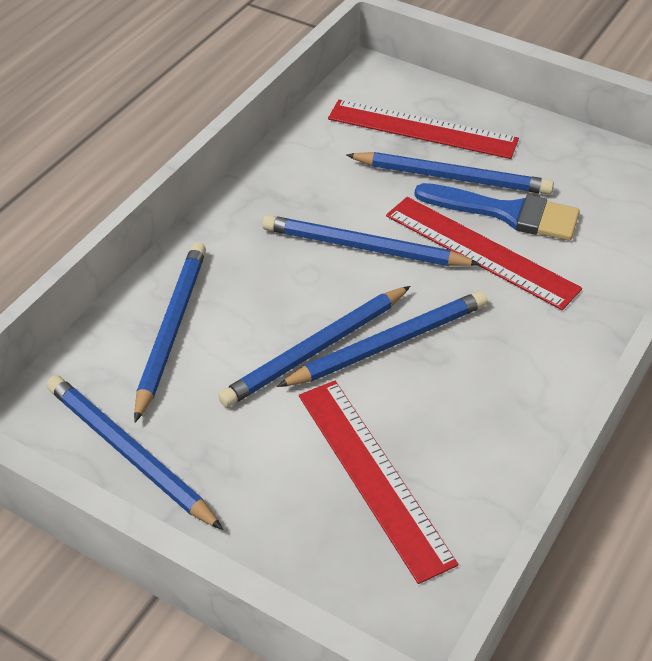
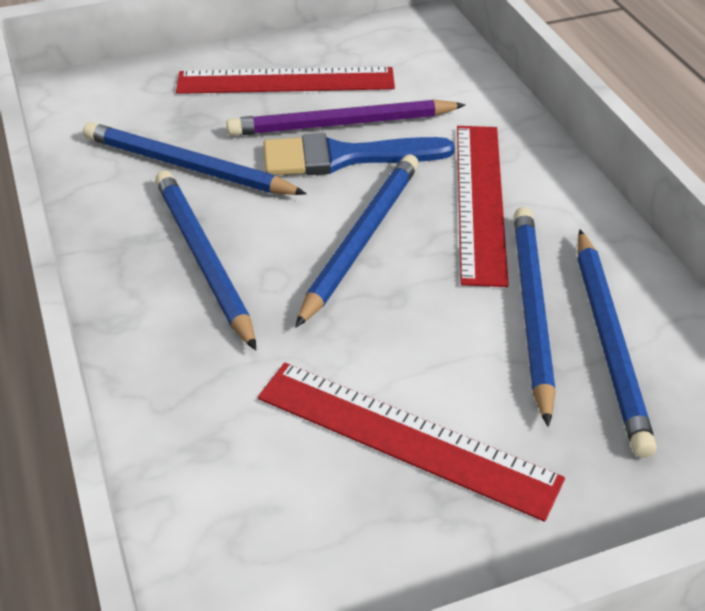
blue pencil: 6 -> 5
purple pencil: 0 -> 1

